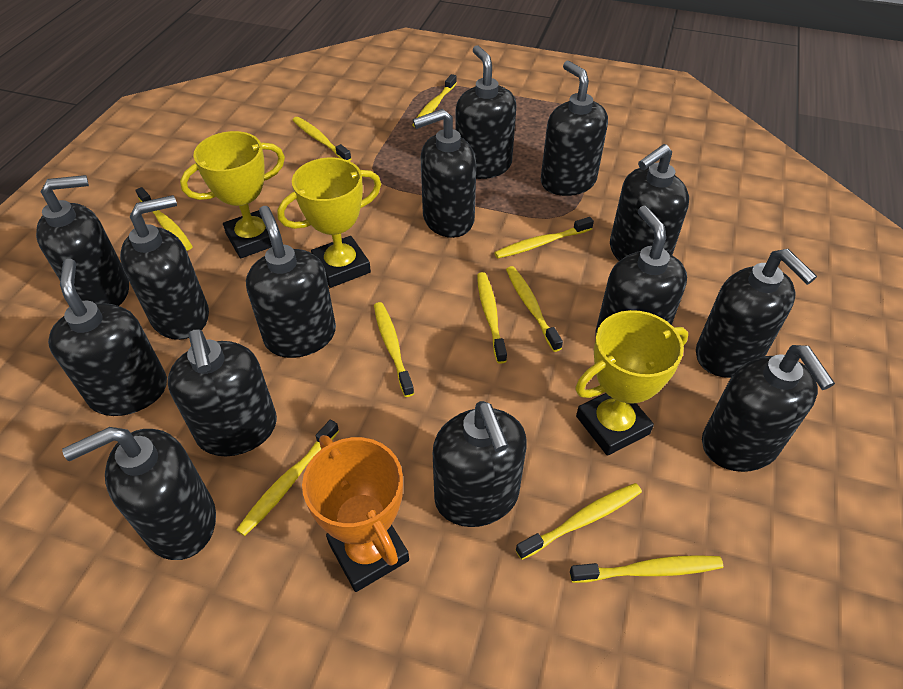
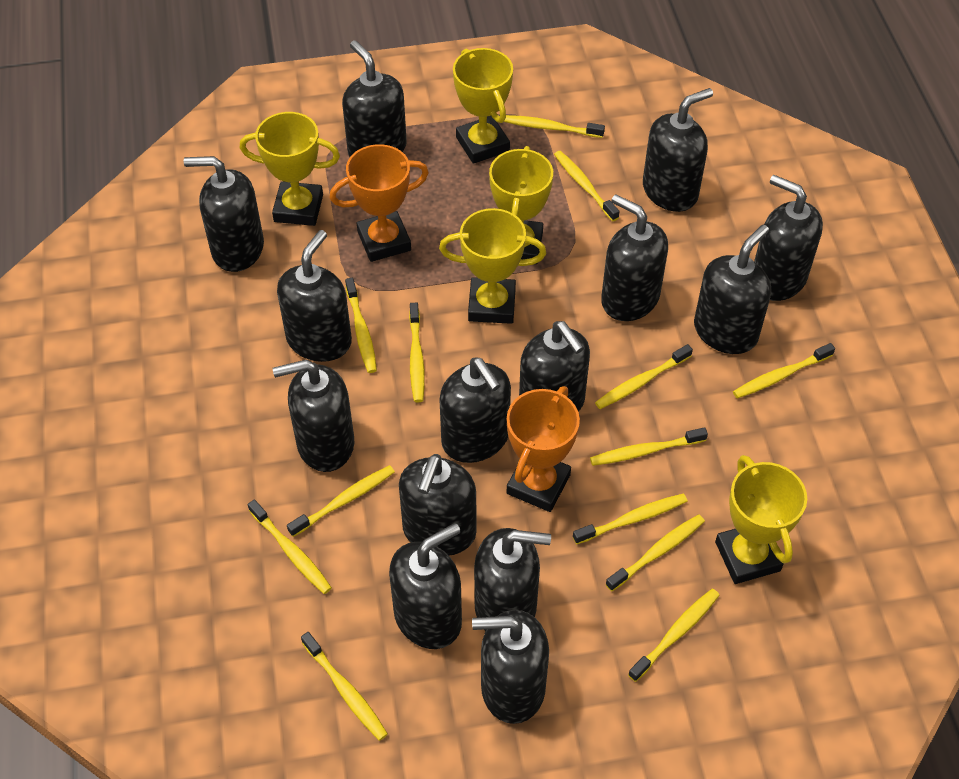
orange trophy: 1 -> 2
yellow toothbrush: 10 -> 13
yellow trophy: 3 -> 5

